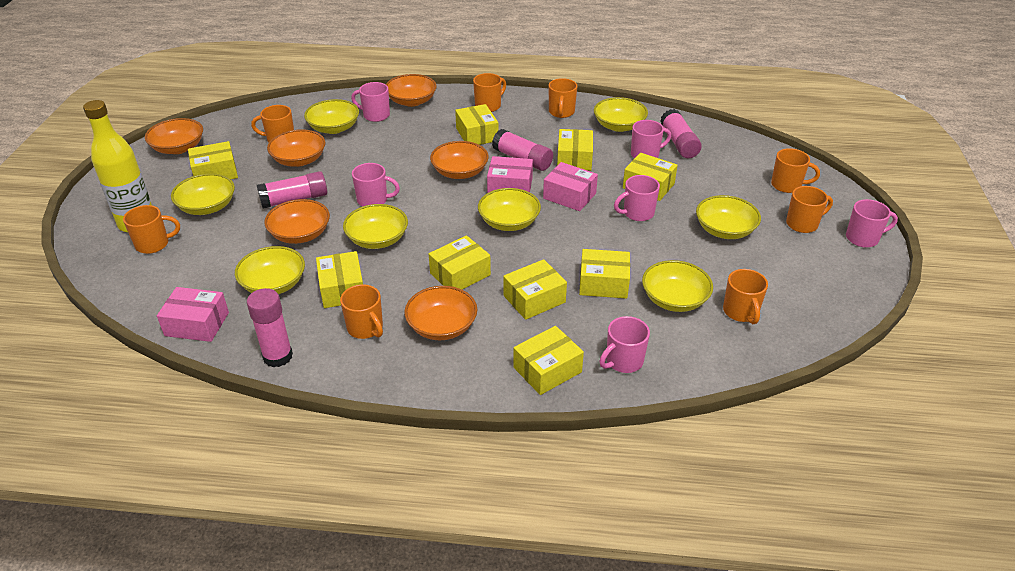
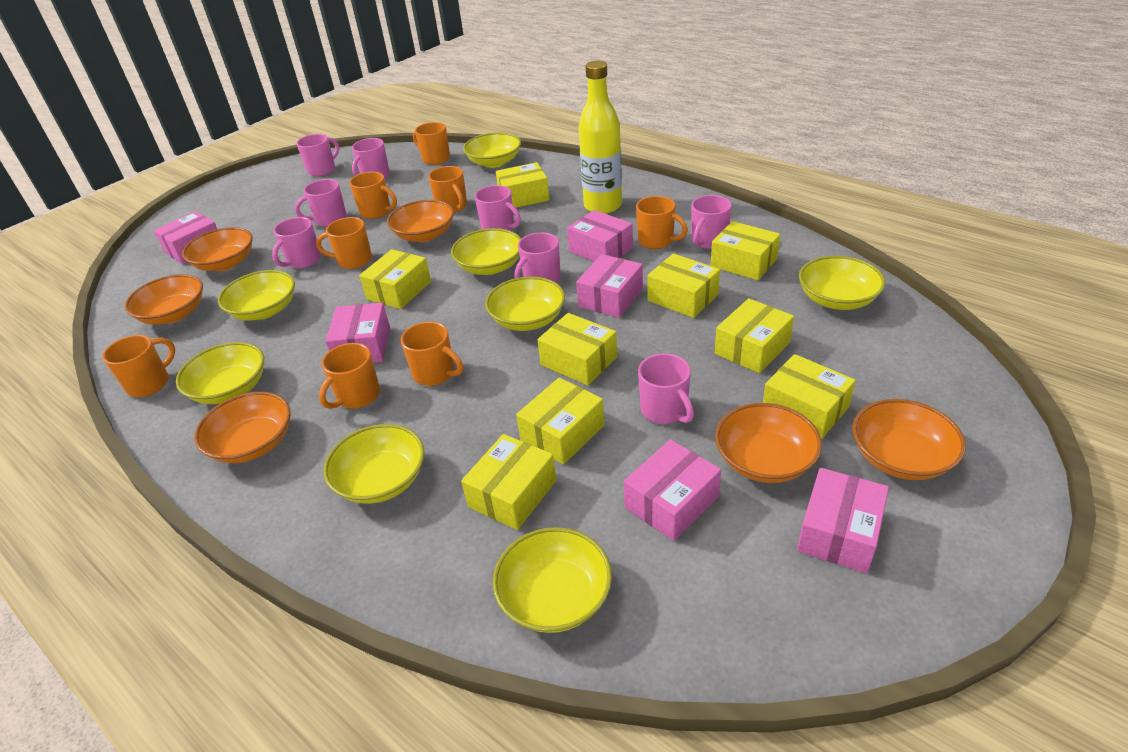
pink box: 3 -> 6
pink glue stick: 4 -> 0
pink mug: 6 -> 8

